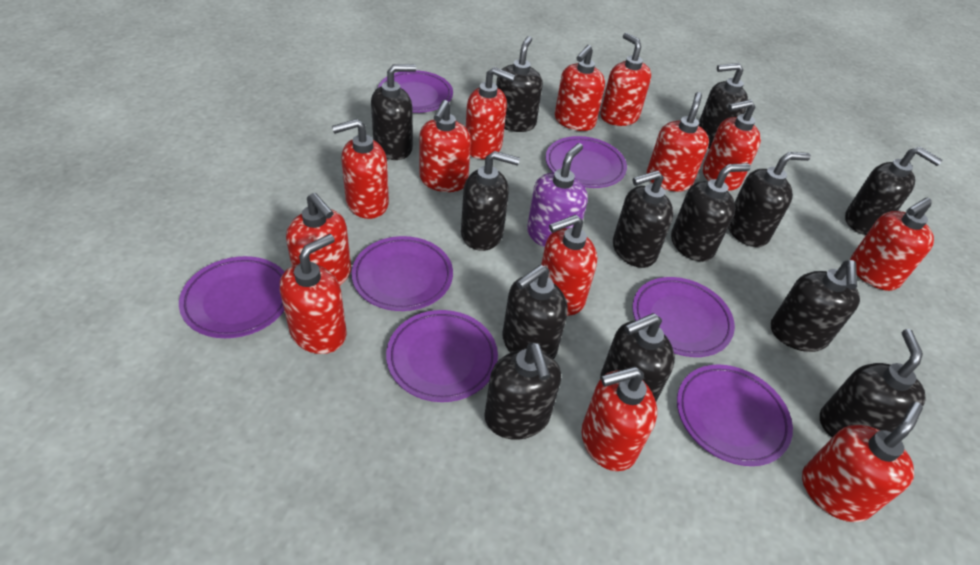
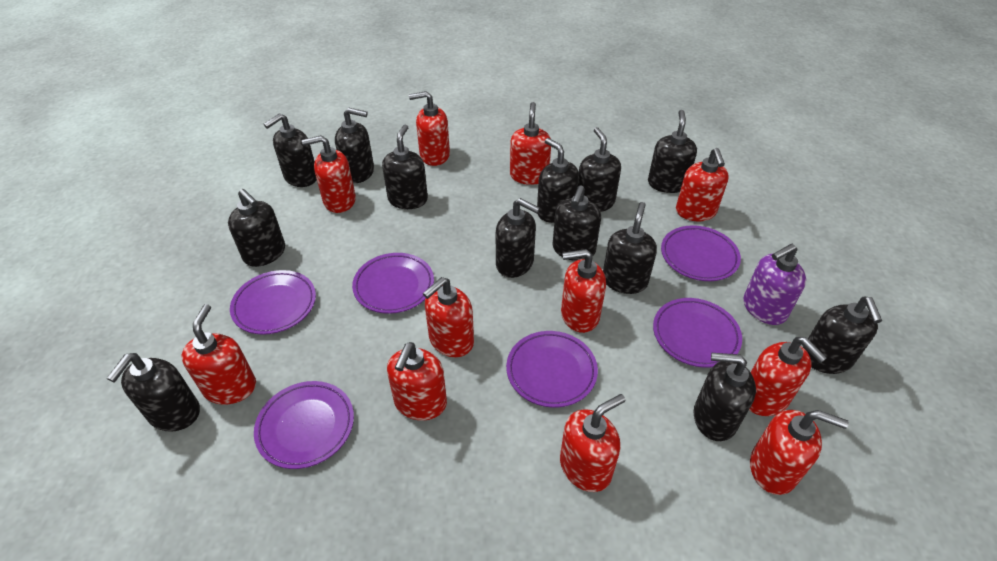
purple plate: 7 -> 6
red soap dispenser: 13 -> 11

